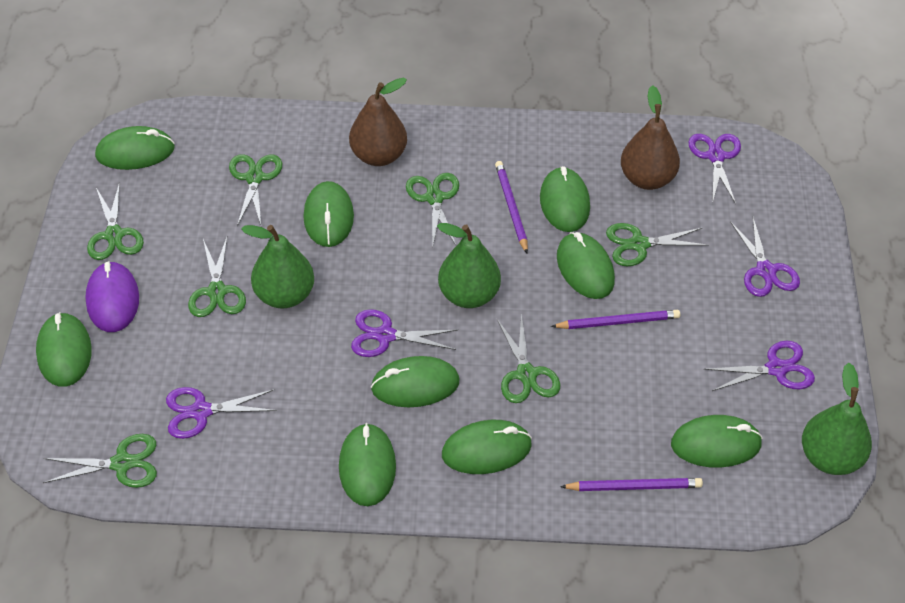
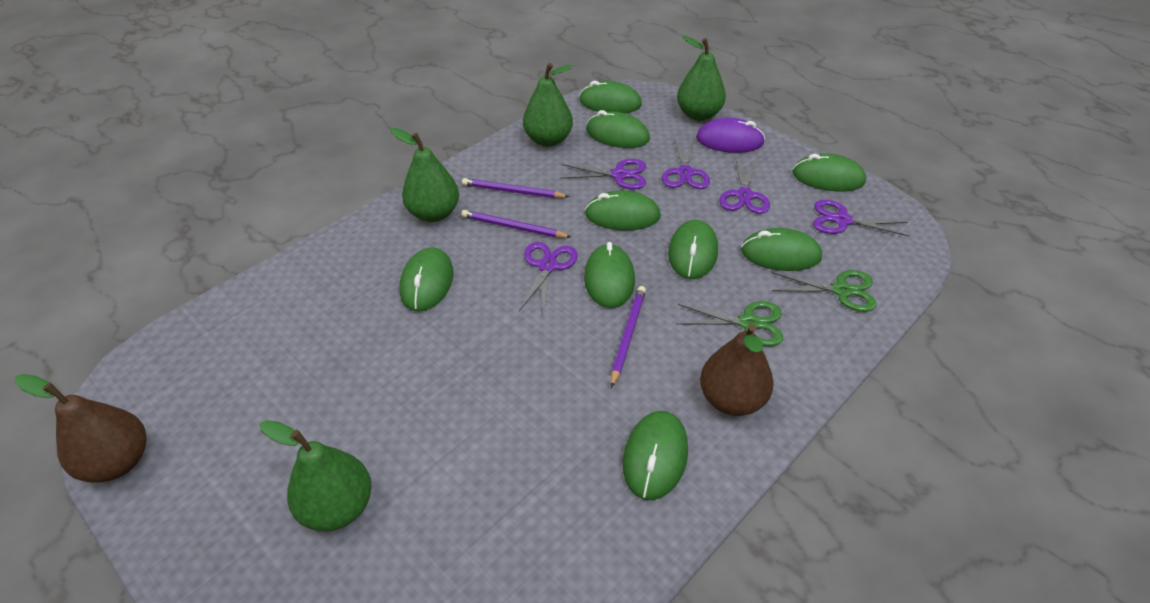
green pear: 3 -> 4
green scissors: 7 -> 2

